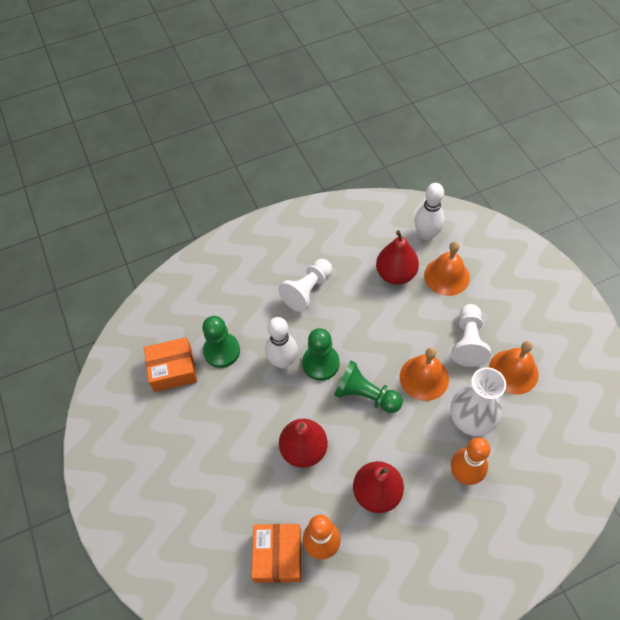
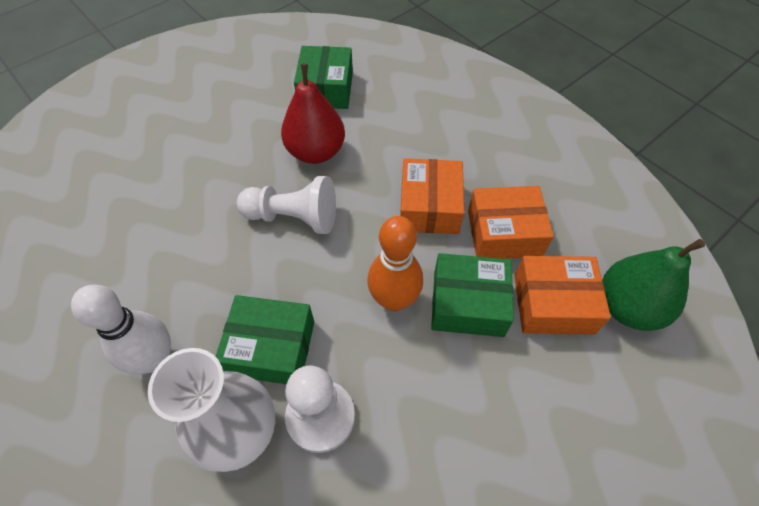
green box: 0 -> 3
green pawn: 3 -> 0
green pear: 0 -> 1
orange bell: 3 -> 0
orange bowling pin: 2 -> 1
orange box: 2 -> 3
red pear: 3 -> 1
white bowling pin: 2 -> 1

